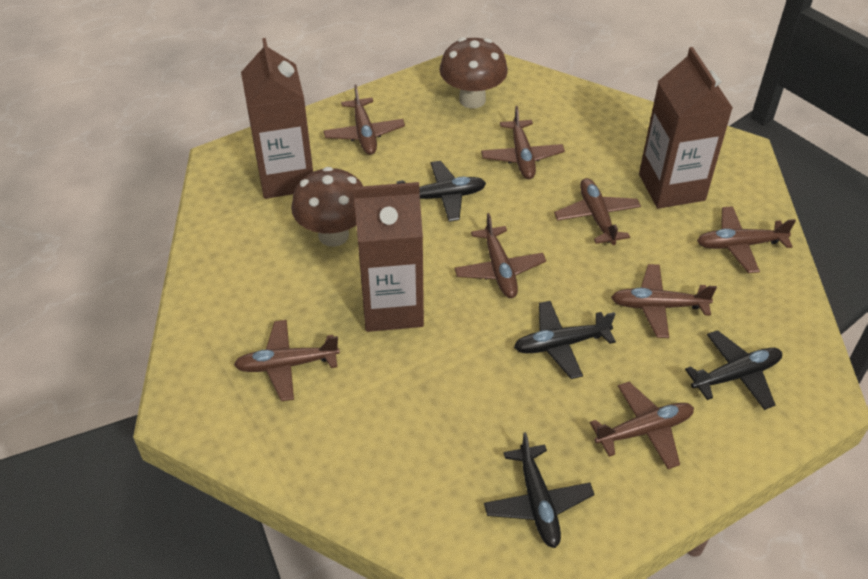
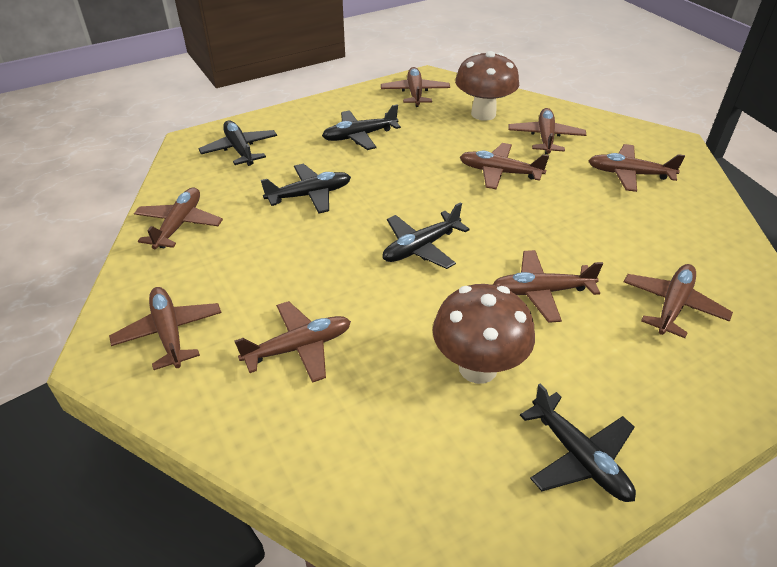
black plane: 4 -> 5
brown carton: 3 -> 0
brown plane: 8 -> 9

